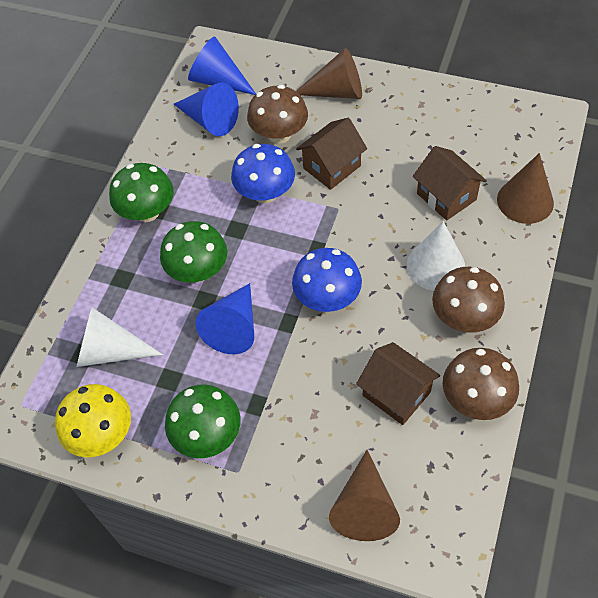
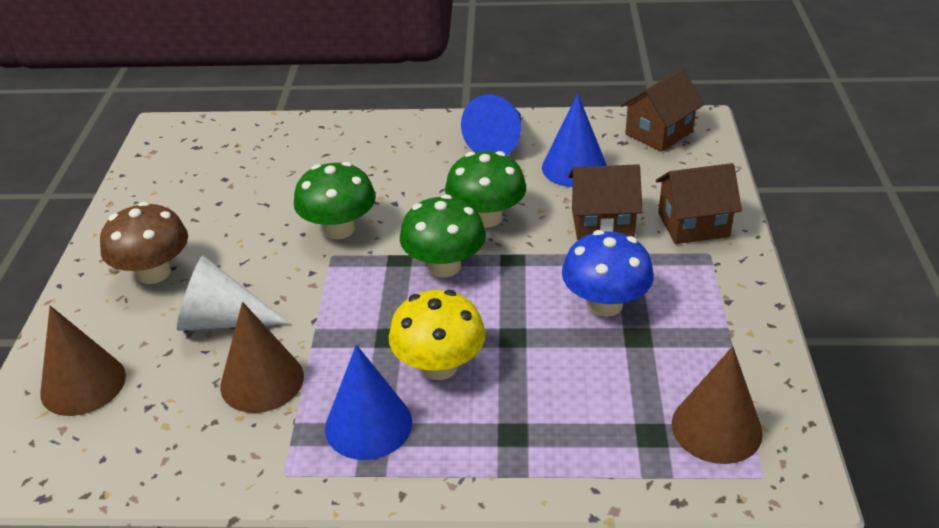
blue mushroom: 2 -> 1
brown mushroom: 3 -> 1
white cone: 2 -> 1

